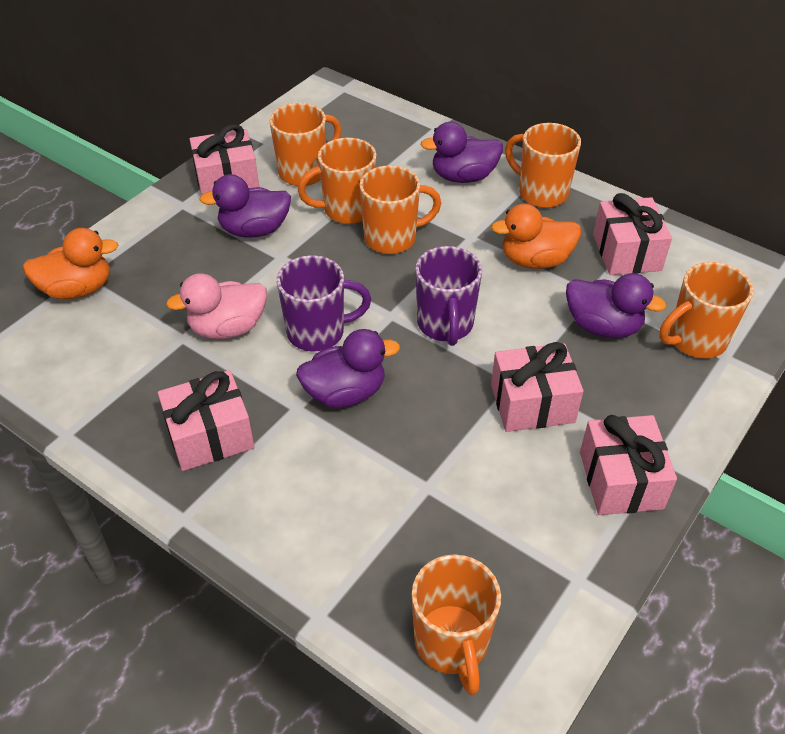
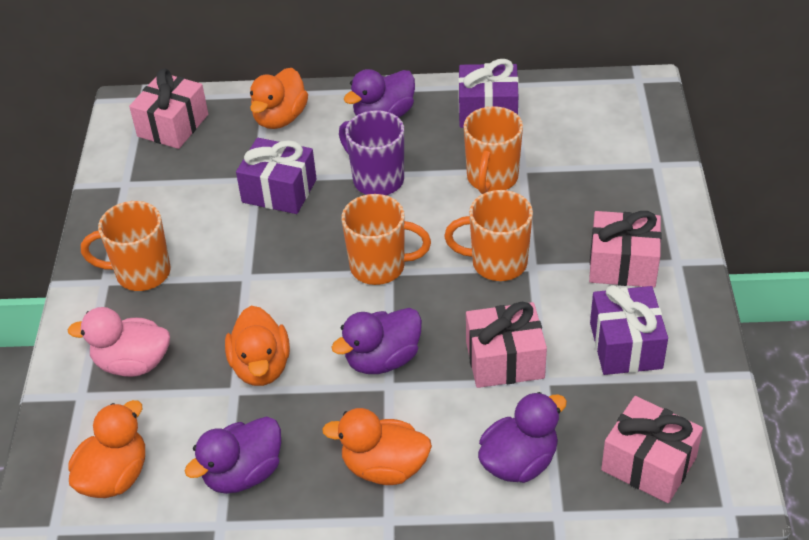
orange duck: 2 -> 4
orange mug: 6 -> 4
pink gift: 5 -> 4
purple gift: 0 -> 3
purple mug: 2 -> 1

